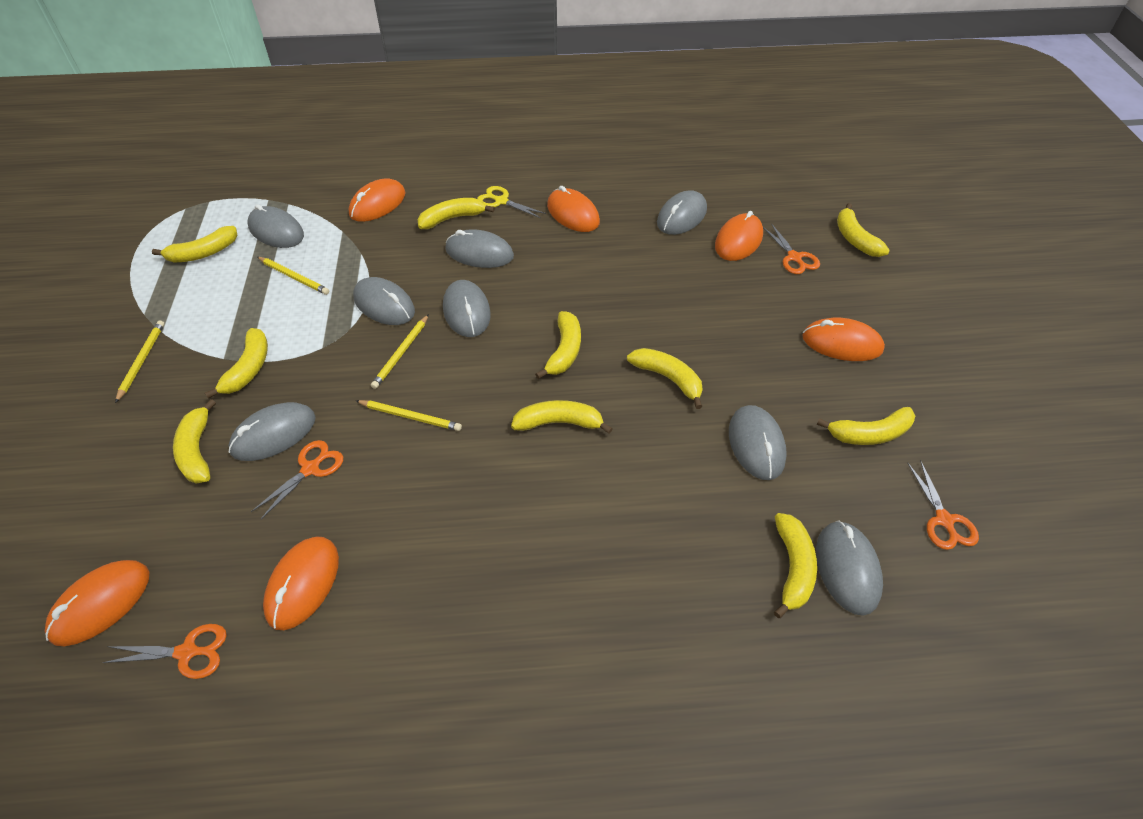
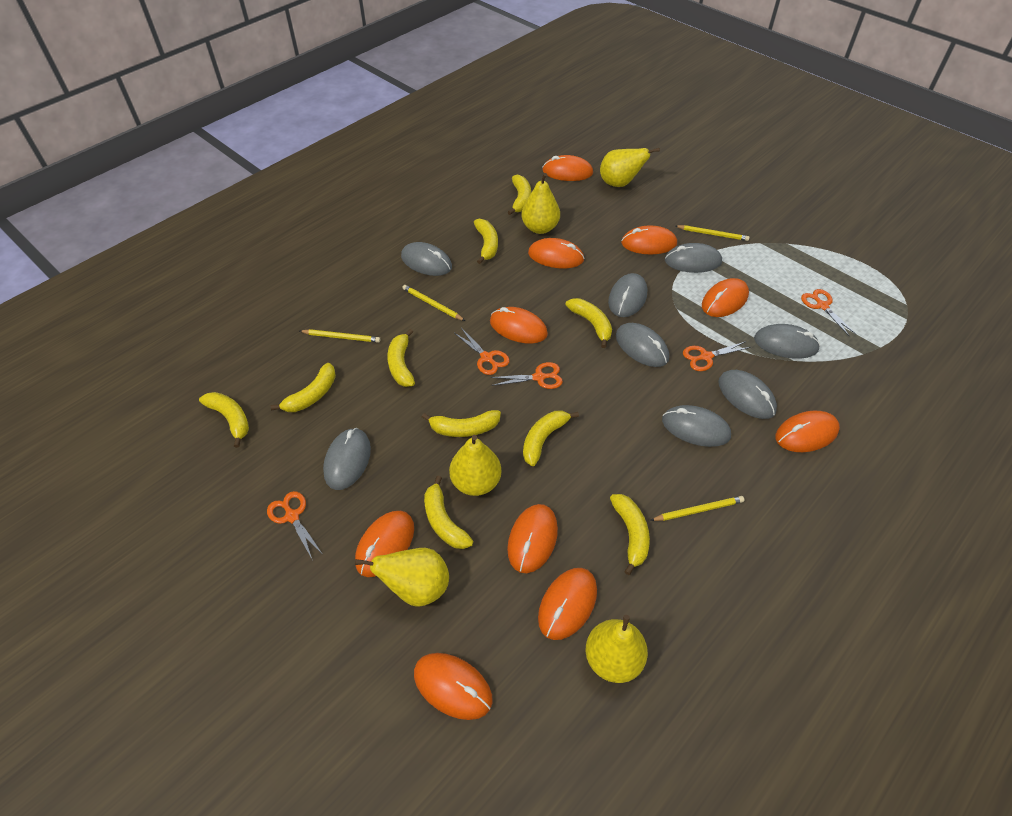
orange mouse: 6 -> 10
orange scissors: 4 -> 5
yellow pear: 0 -> 5
yellow scissors: 1 -> 0

